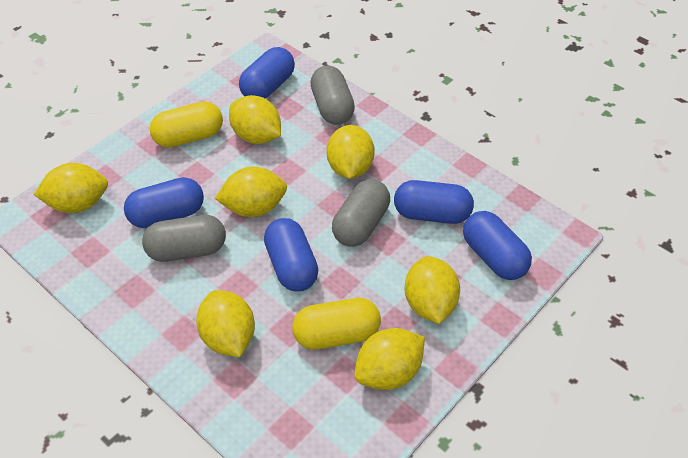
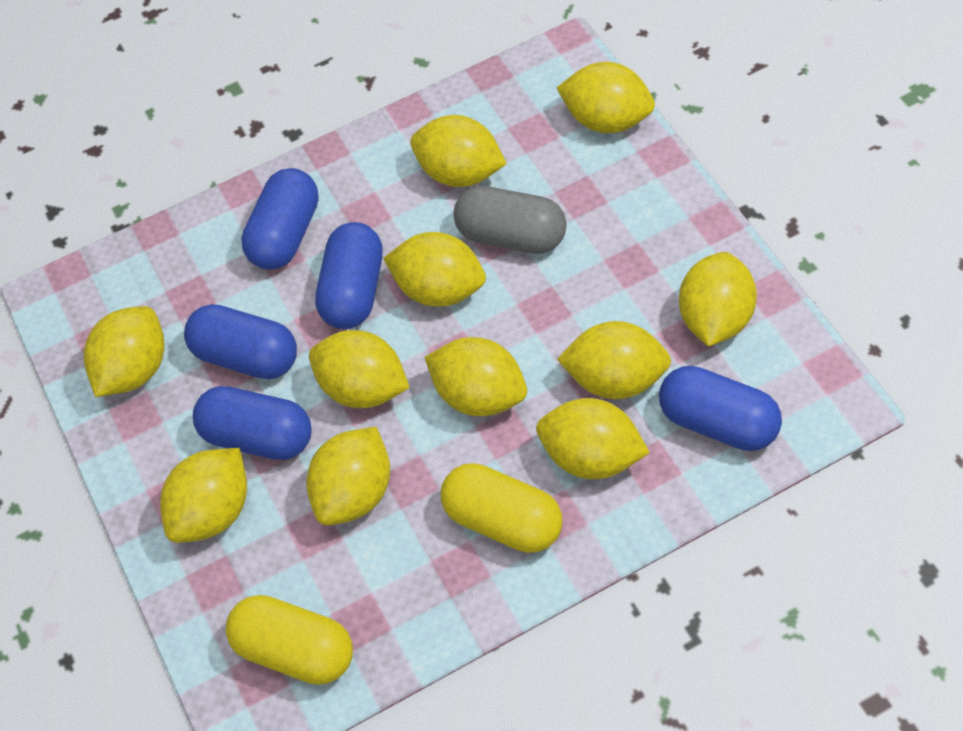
grey capsule: 3 -> 1
yellow lemon: 7 -> 11

